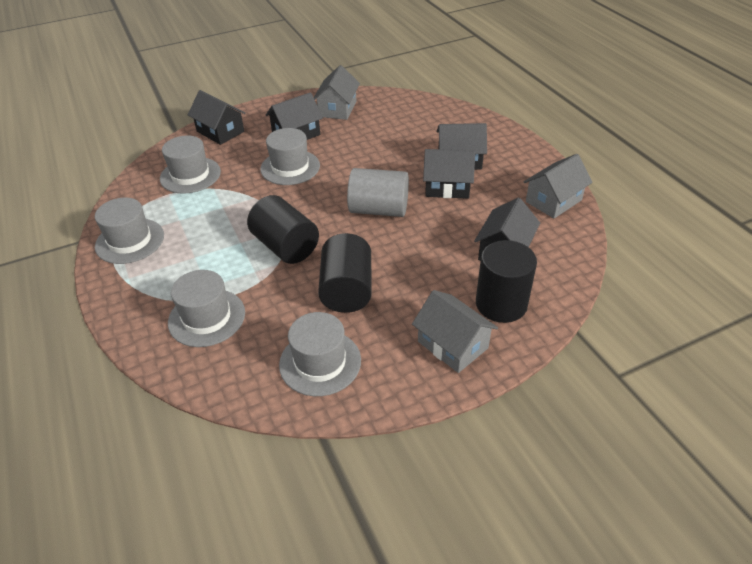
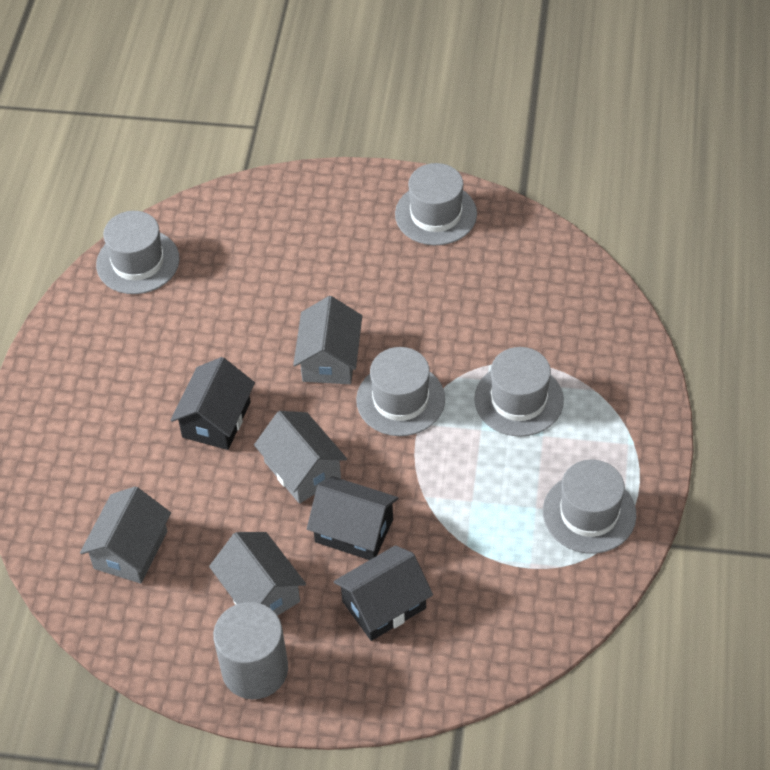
black cylinder: 3 -> 0
black house: 5 -> 3
grey house: 3 -> 4

